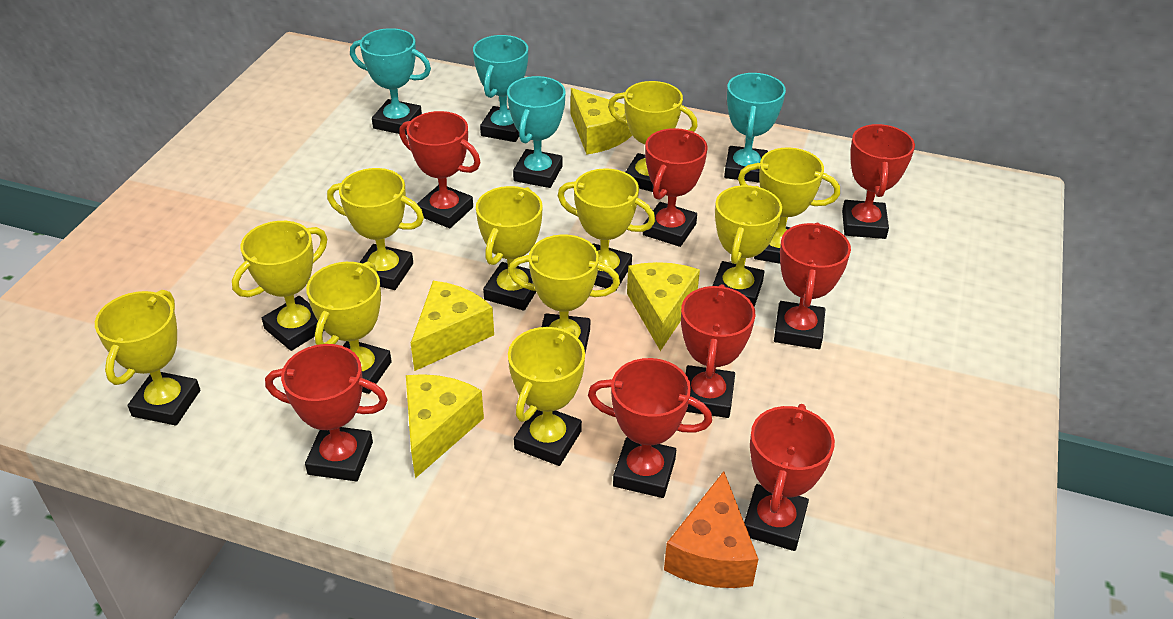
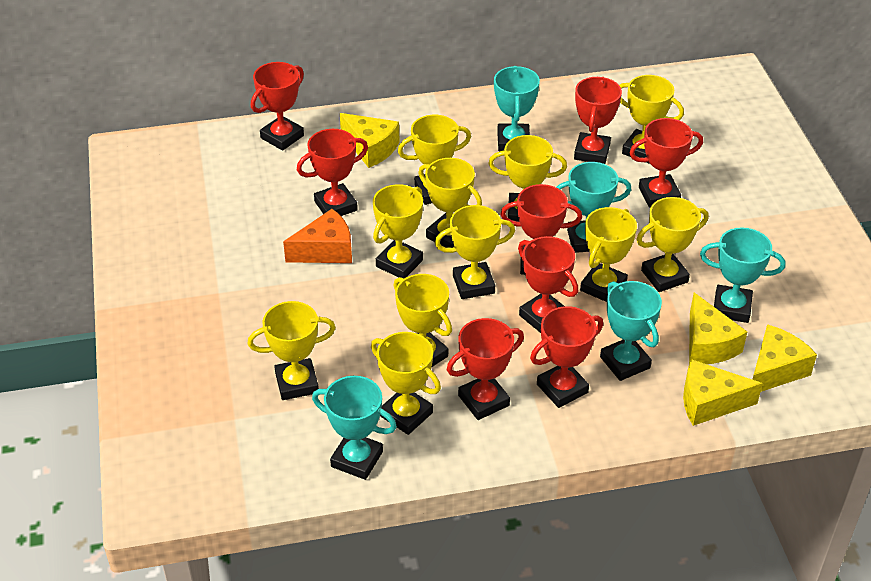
turquoise trophy: 4 -> 5

